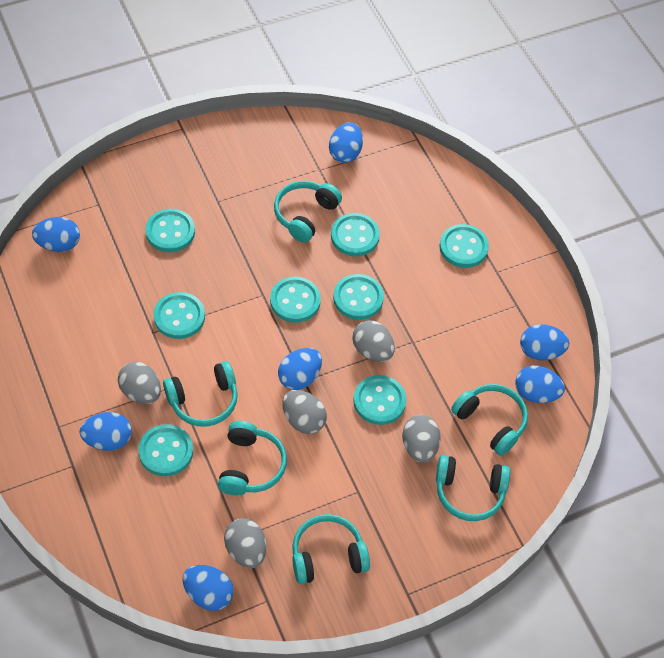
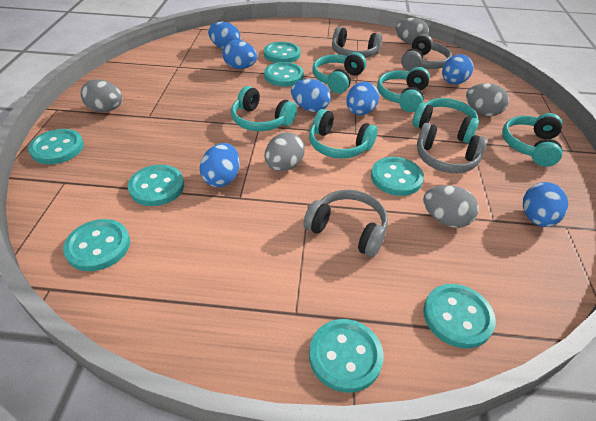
grey headphones: 0 -> 4

